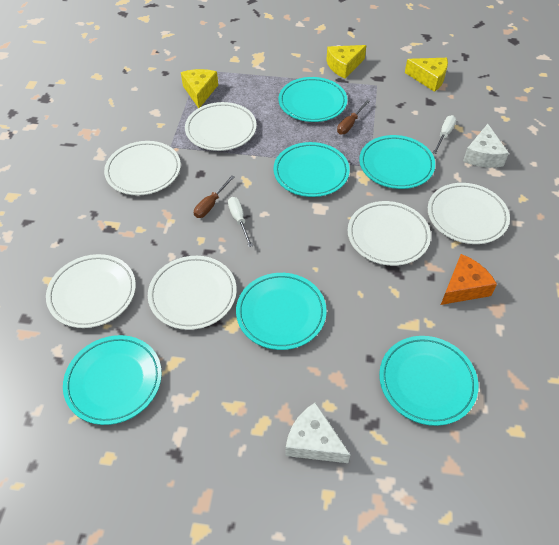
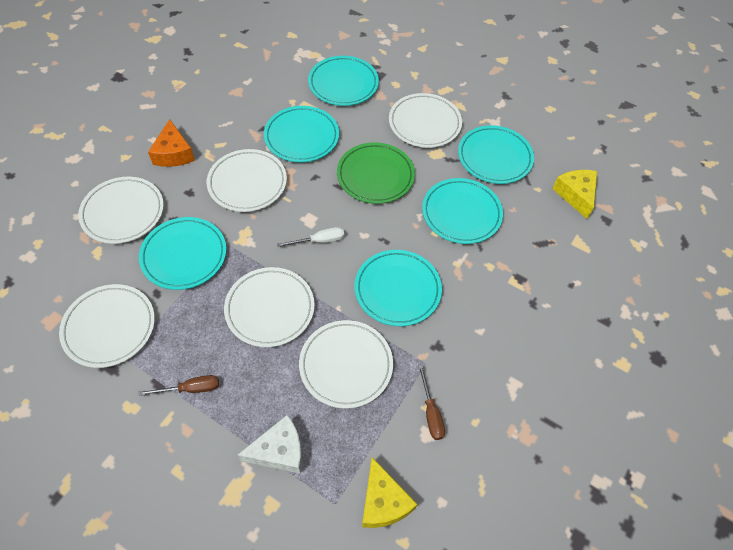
green plate: 0 -> 1
white cheese: 2 -> 1
white screwdriver: 2 -> 1
yellow cheese: 3 -> 2

